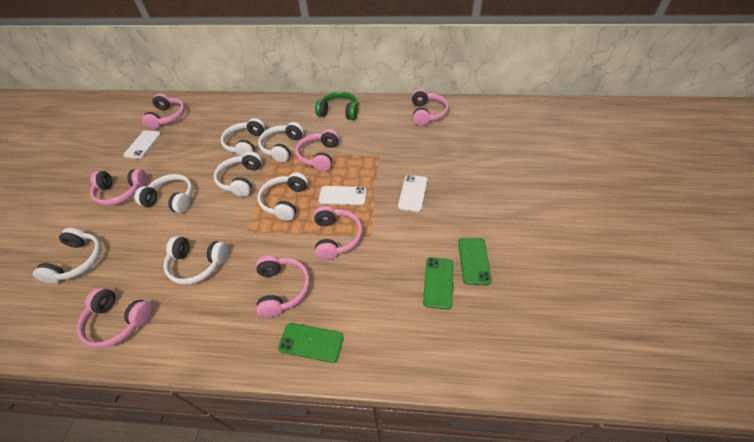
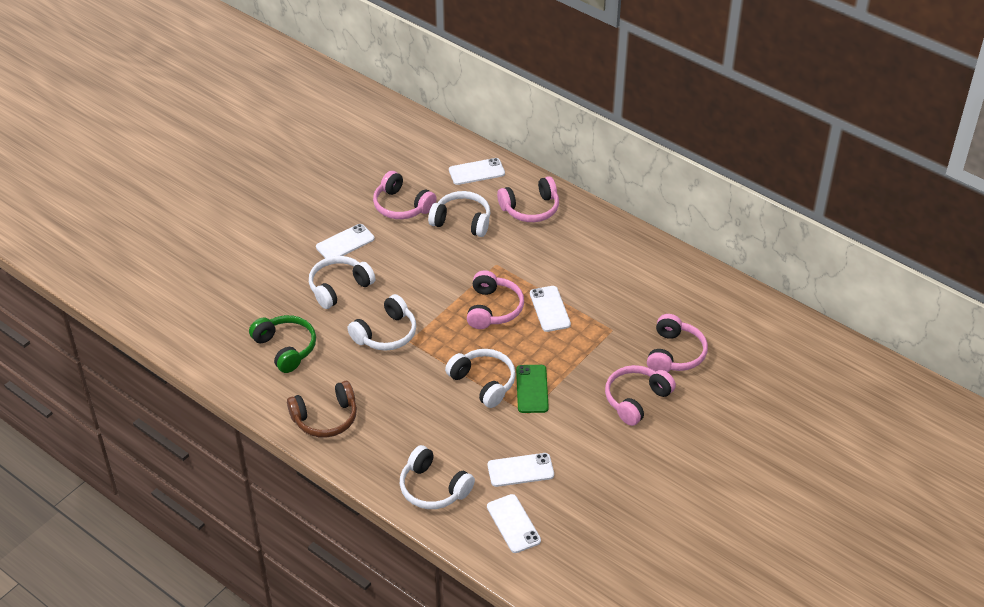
brown headphones: 0 -> 1
green phone: 3 -> 1
pink headphones: 7 -> 5
white headphones: 7 -> 5
white phone: 3 -> 5

